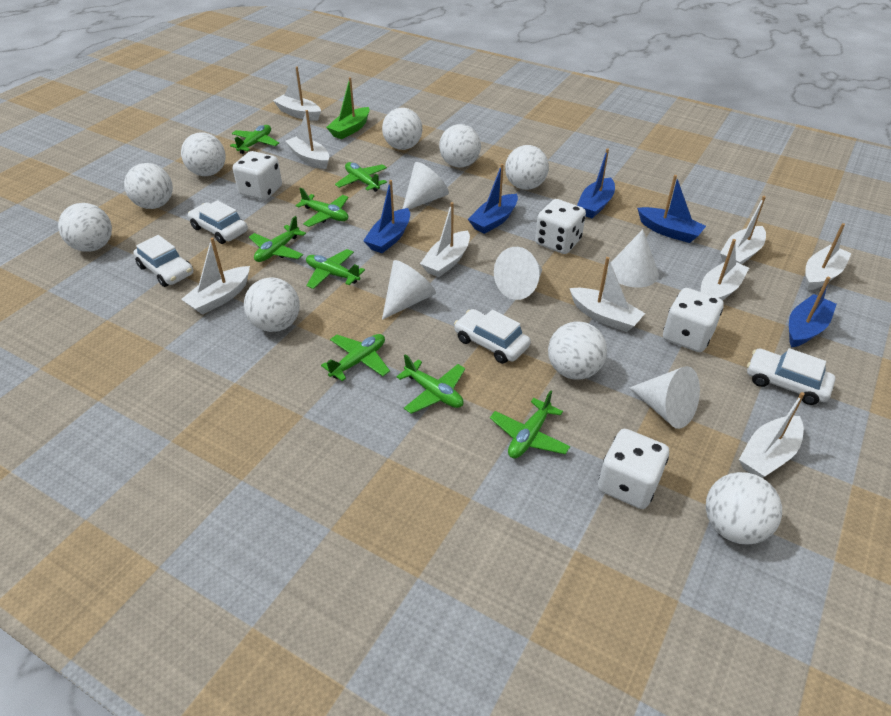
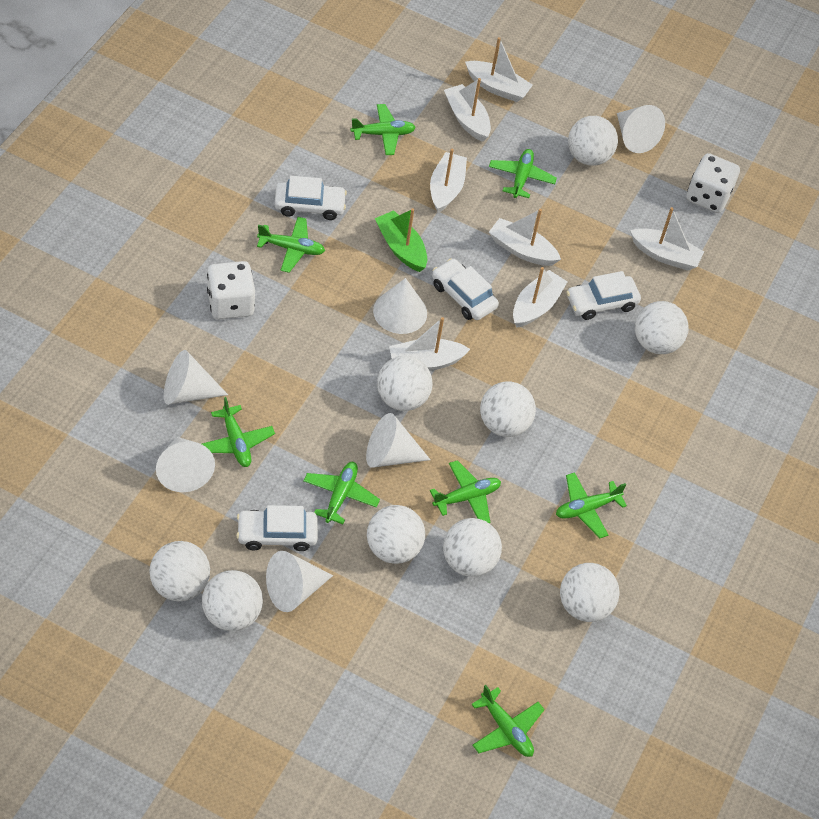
blue boat: 5 -> 0
white boat: 9 -> 7
white cone: 5 -> 6
white dice: 4 -> 2

